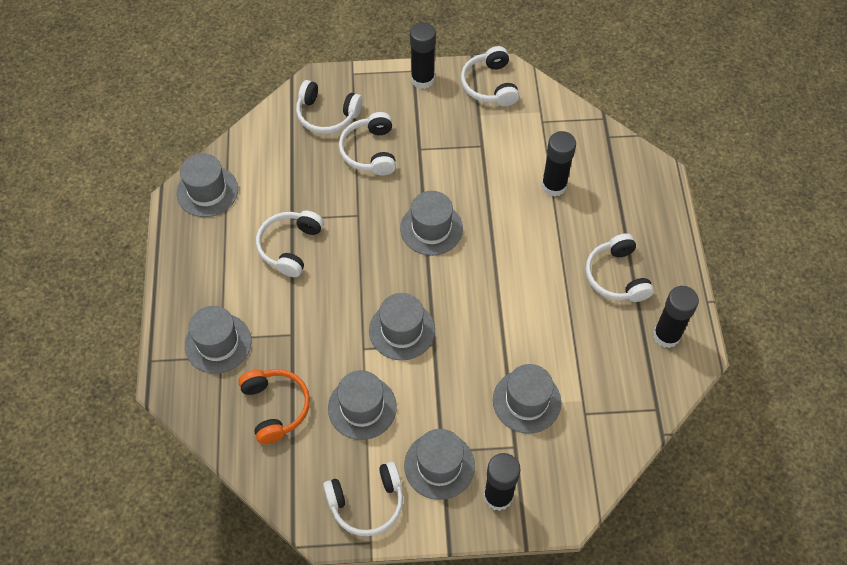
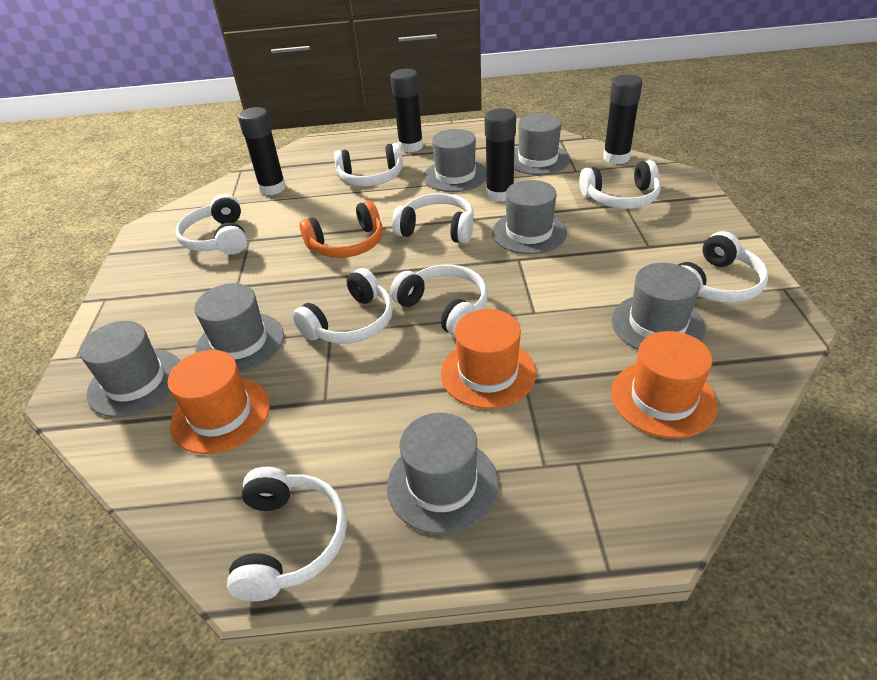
orange hat: 0 -> 3
white headphones: 6 -> 8

